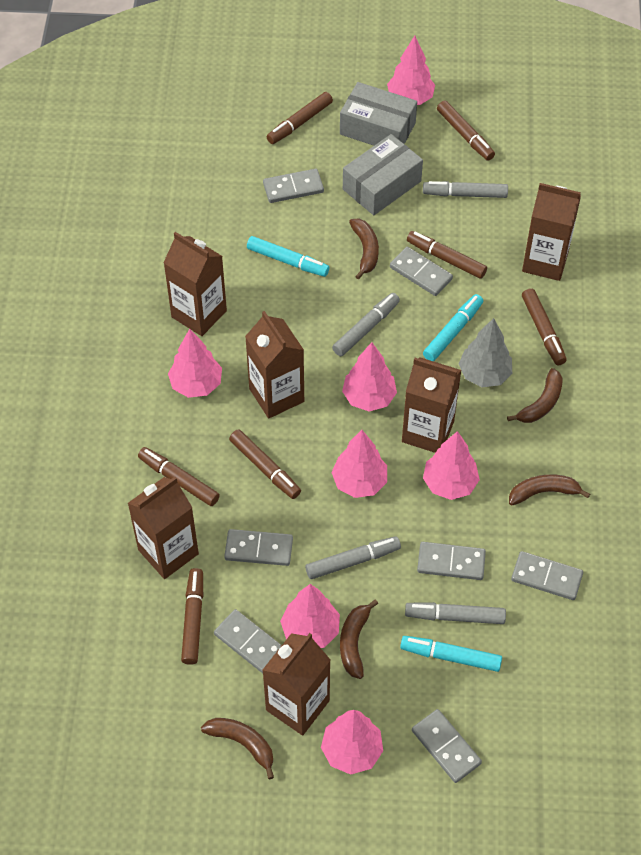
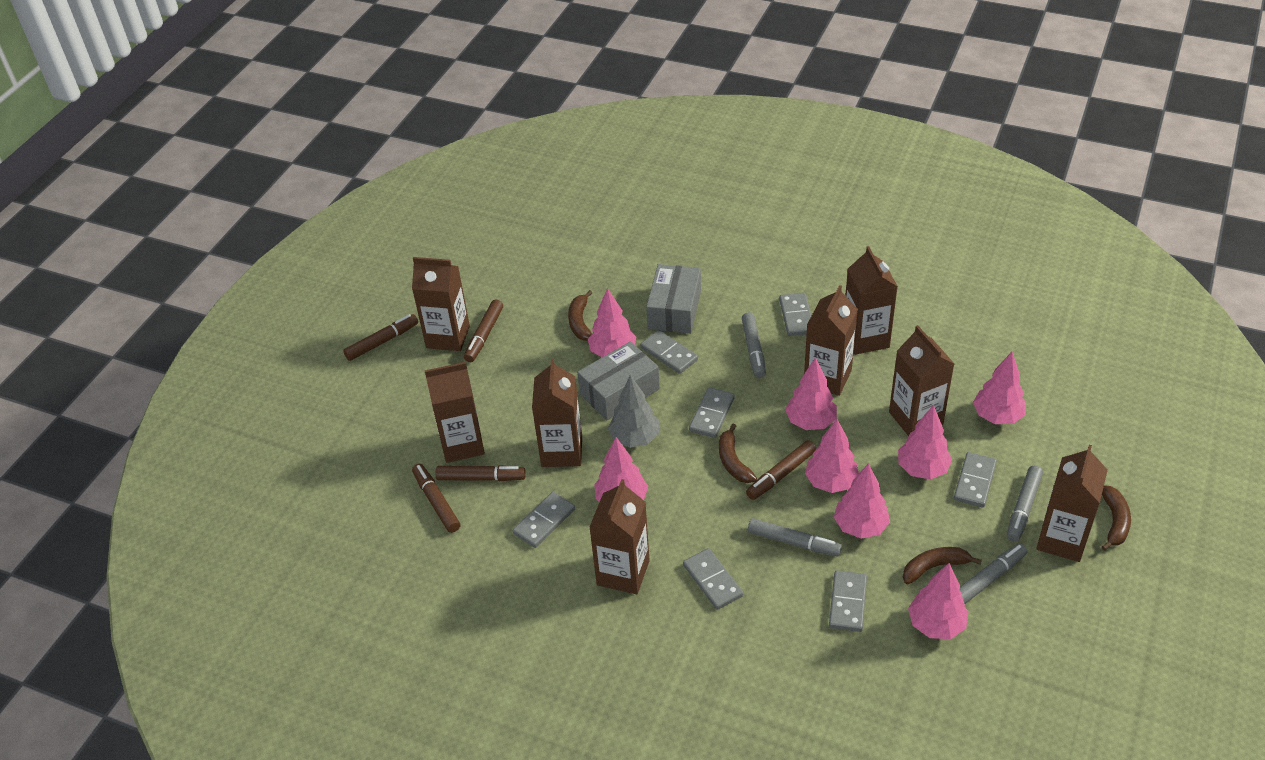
brown banana: 5 -> 4
brown carton: 6 -> 8
brown marker: 7 -> 5
pink tree: 7 -> 8
turquoise marker: 3 -> 0

